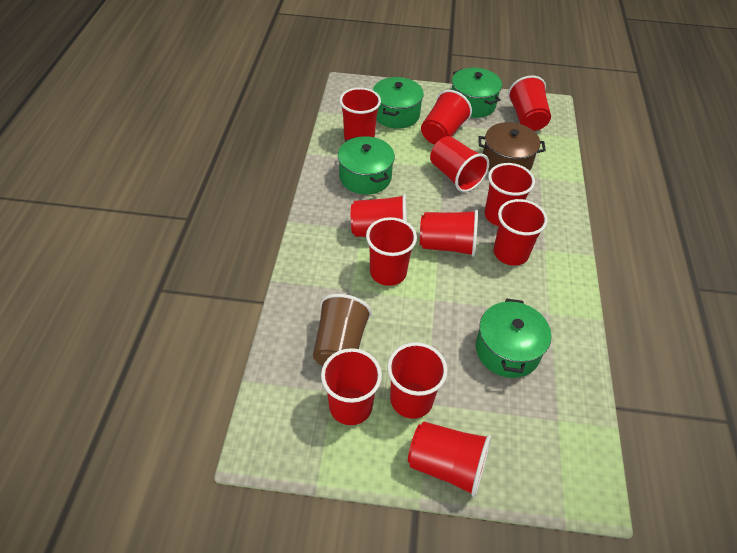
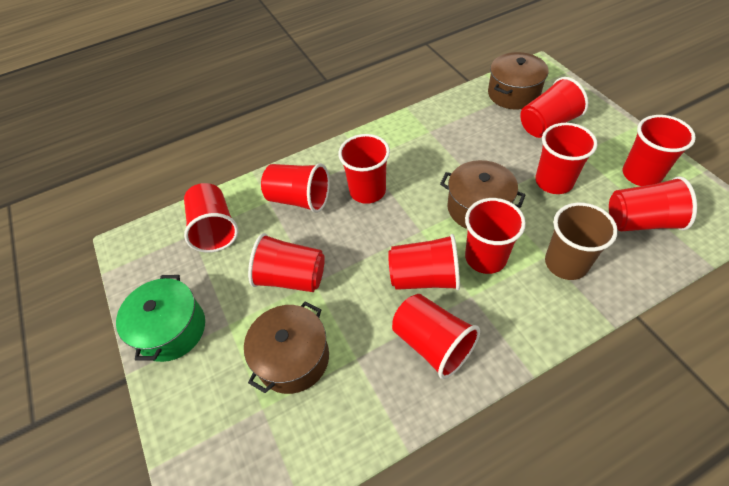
brown pot: 1 -> 3
green pot: 4 -> 1
red cup: 12 -> 11

